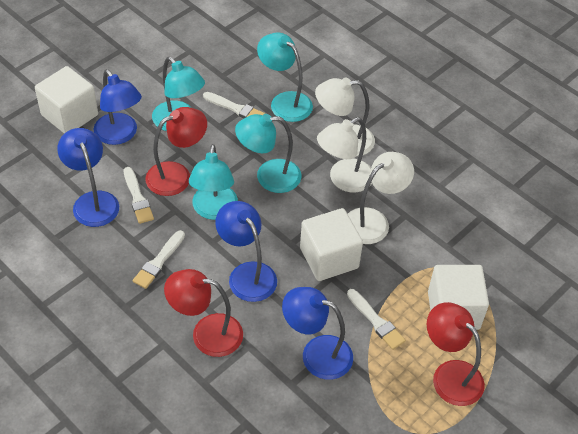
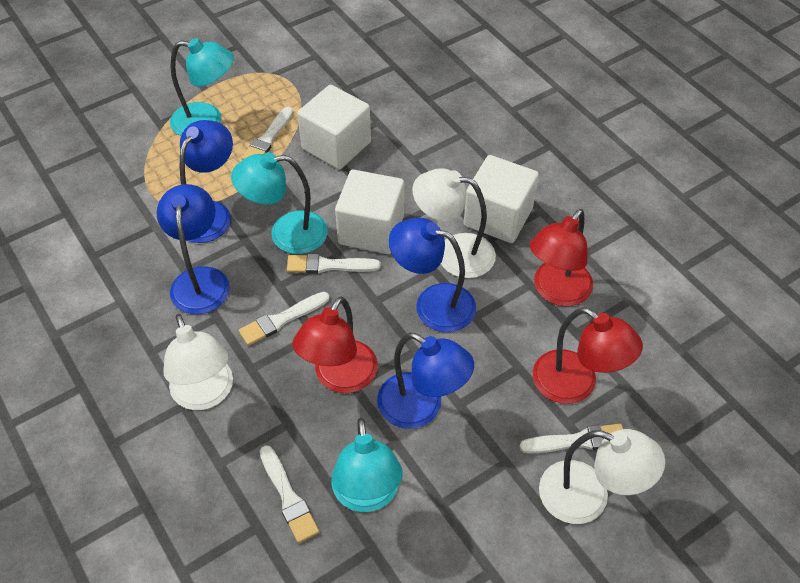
turquoise lamp: 4 -> 3
white brush: 4 -> 5

